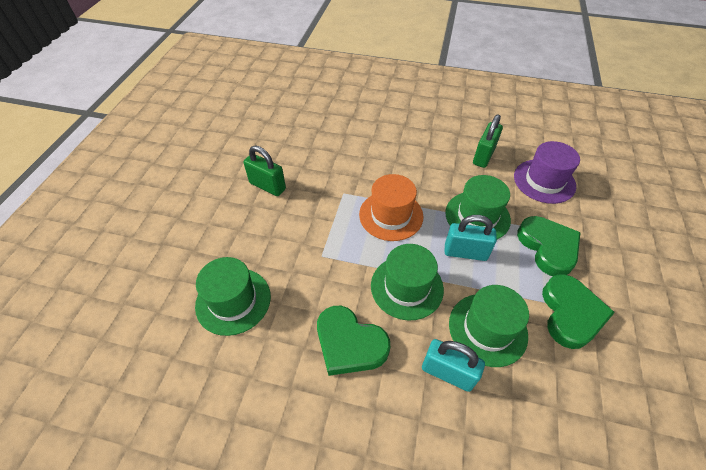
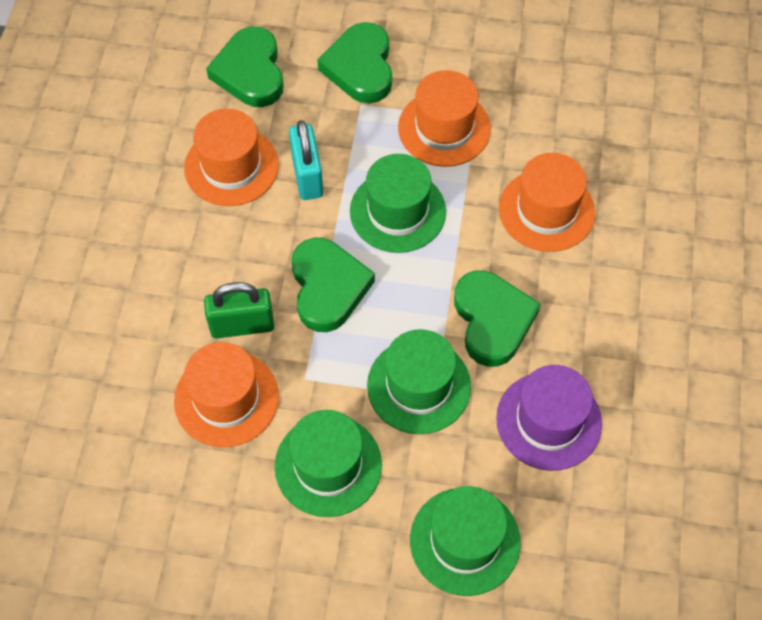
green heart: 3 -> 4
green padlock: 2 -> 1
orange hat: 1 -> 4
turquoise padlock: 2 -> 1

